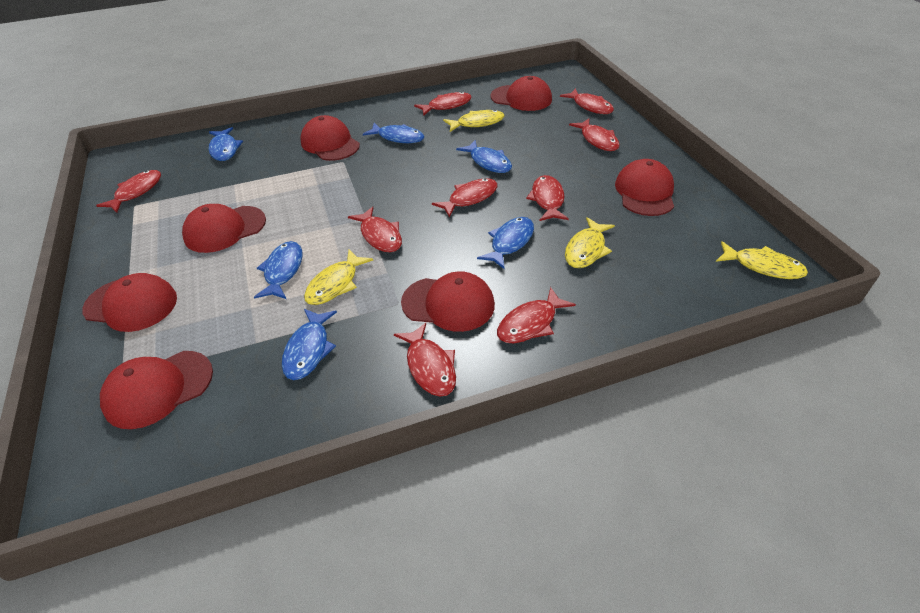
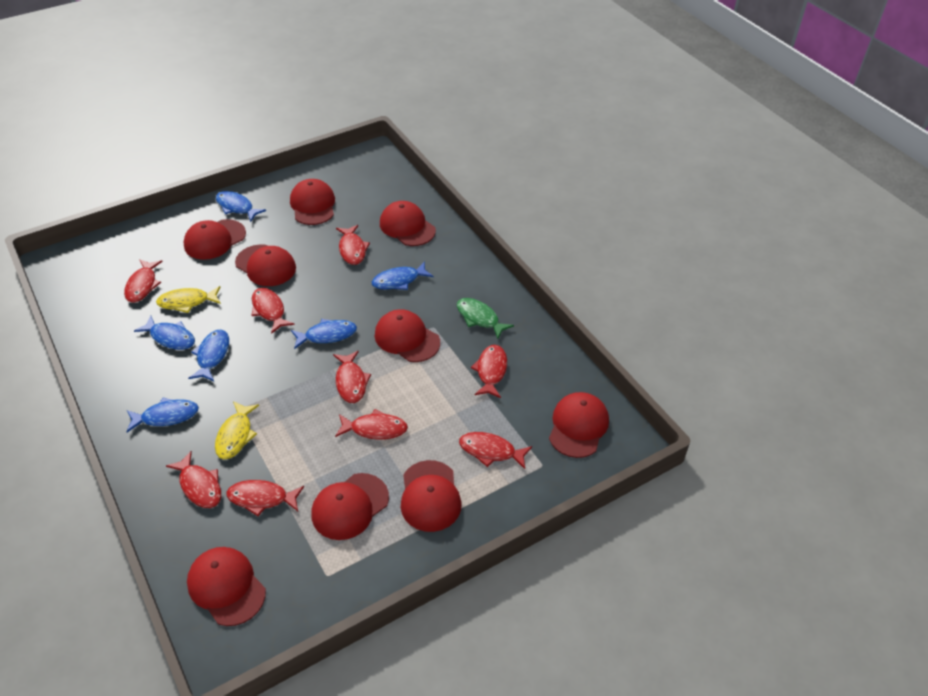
green fish: 0 -> 1
red cap: 7 -> 9
yellow fish: 4 -> 2

